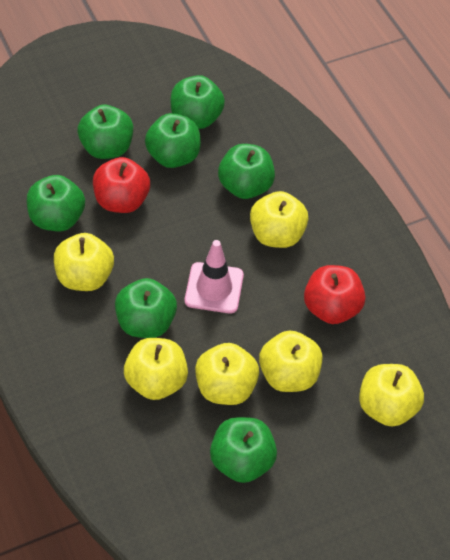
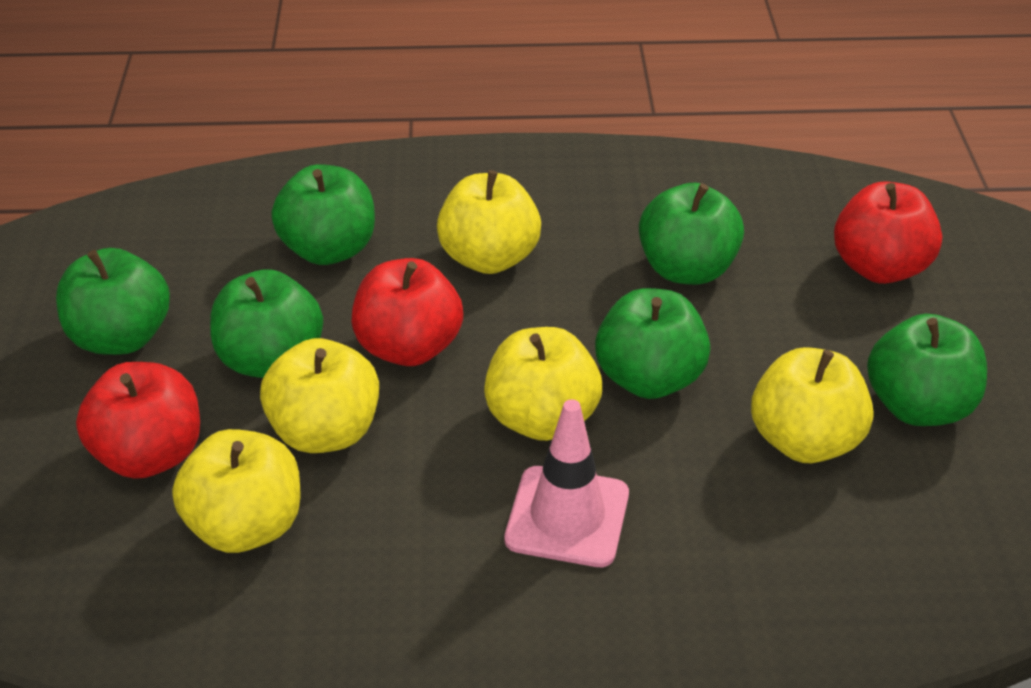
green apple: 7 -> 6
red apple: 2 -> 3
yellow apple: 6 -> 5

